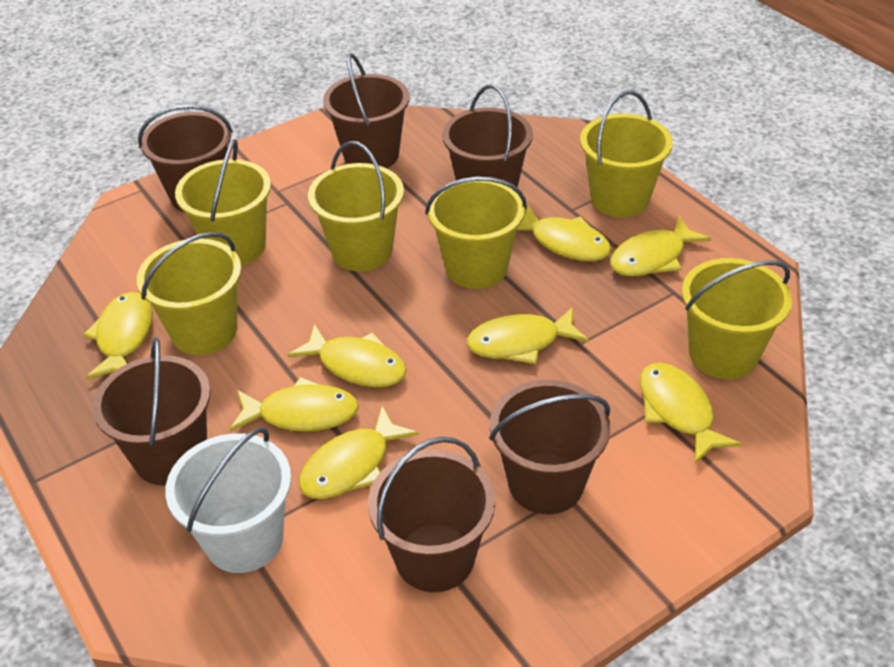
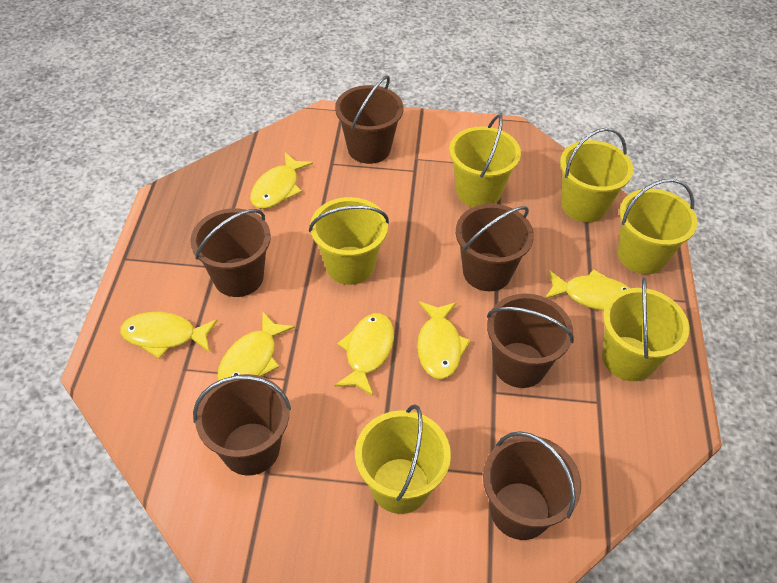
white bucket: 1 -> 0
yellow fish: 8 -> 6

